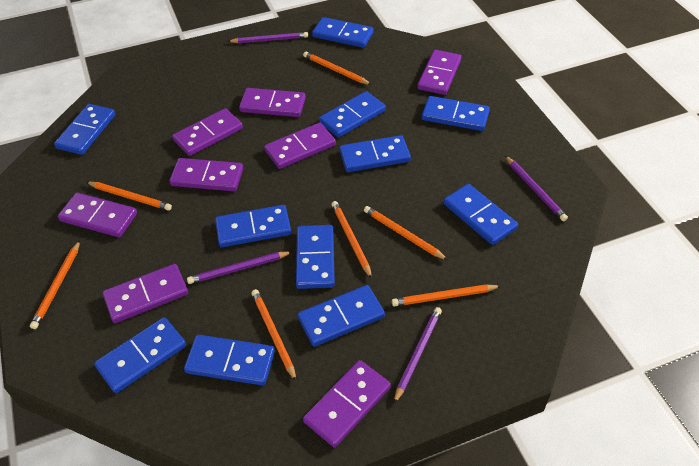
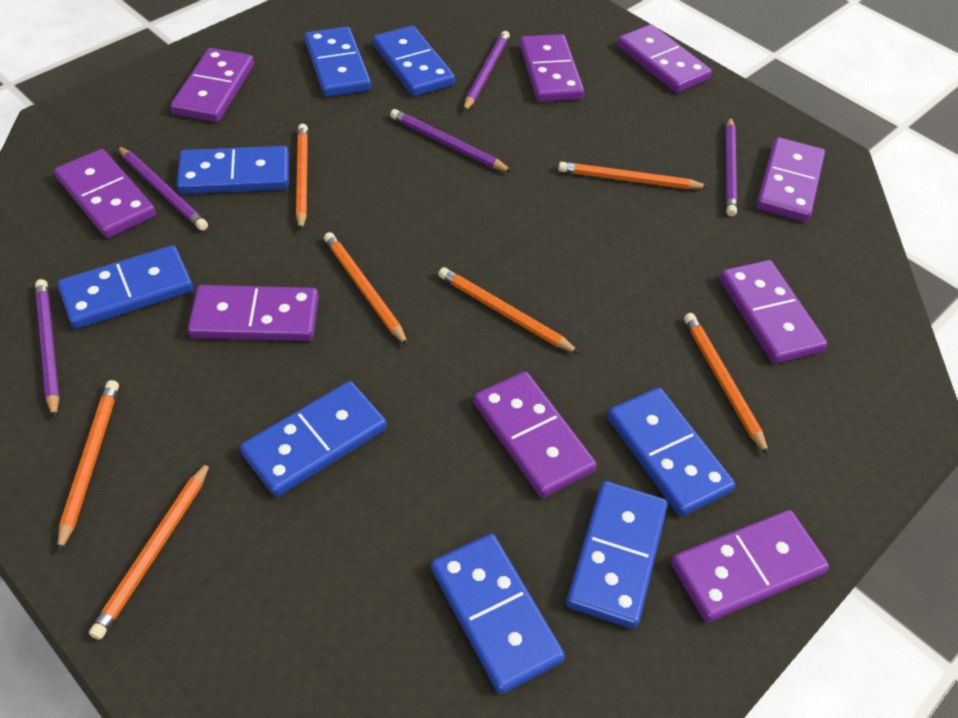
blue domino: 11 -> 8
purple domino: 8 -> 9
purple pencil: 4 -> 5

